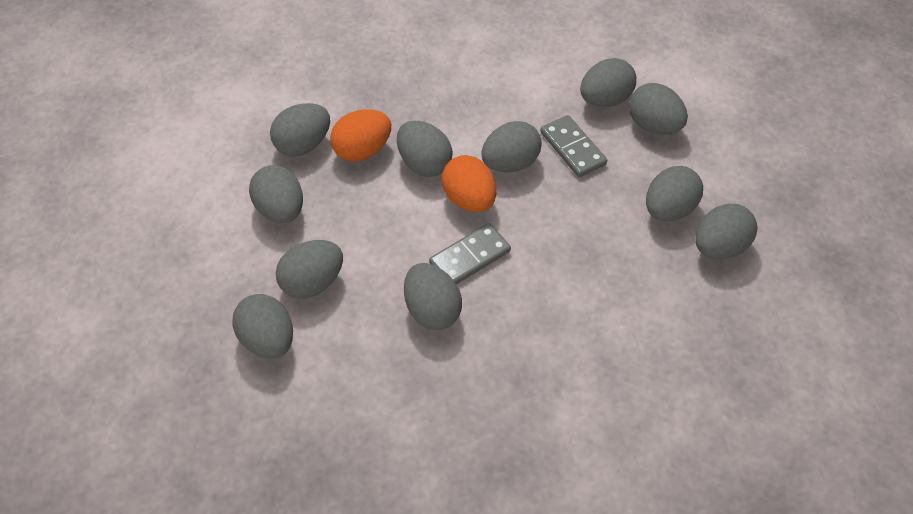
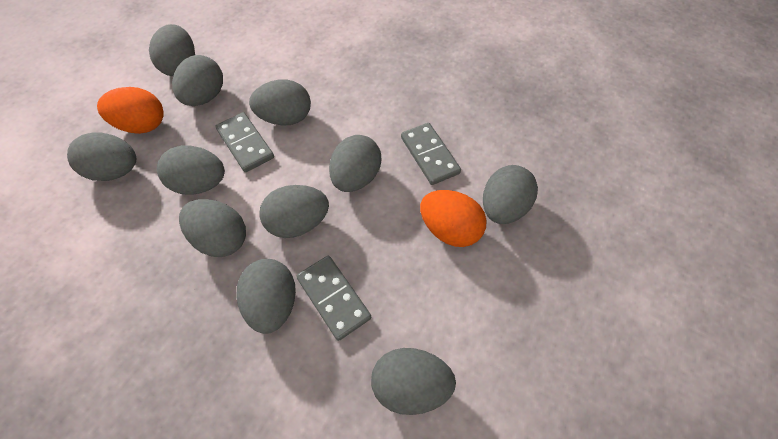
grey domino: 2 -> 3

